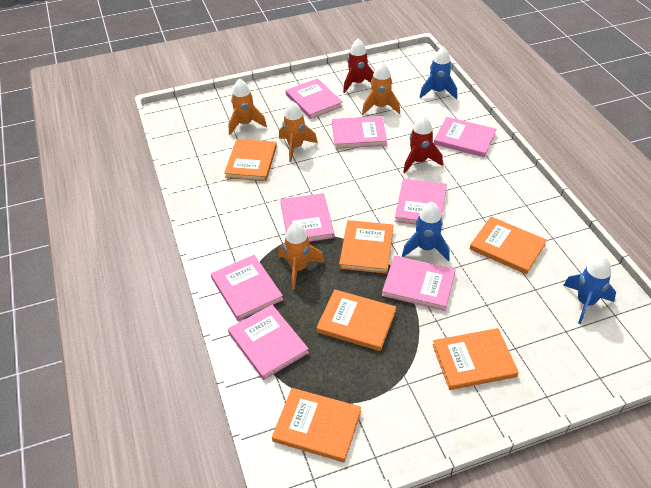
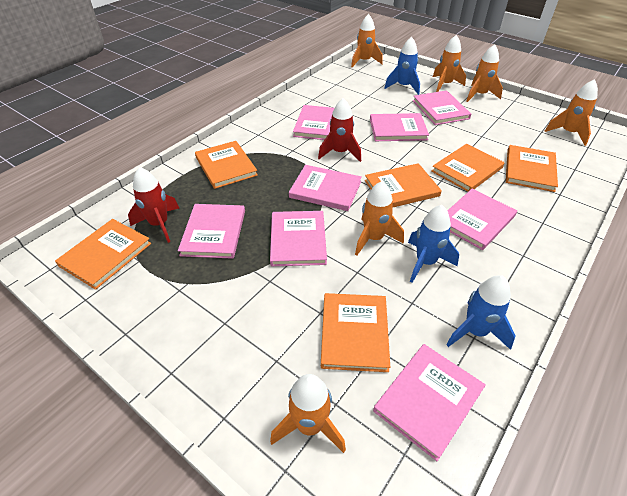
orange rocket: 4 -> 6

